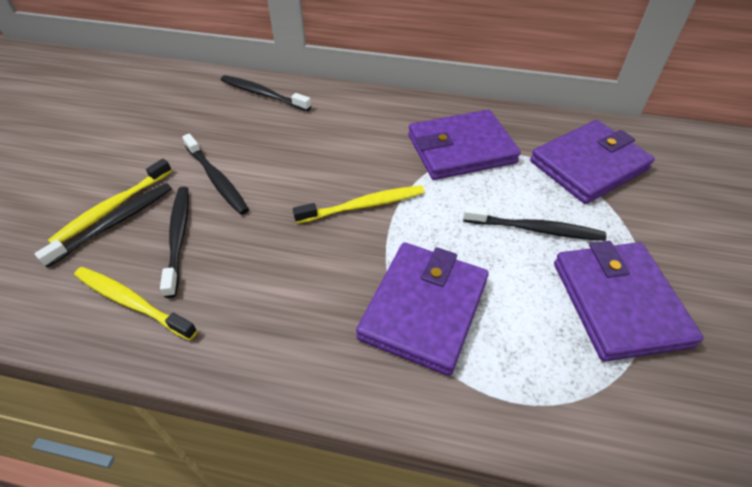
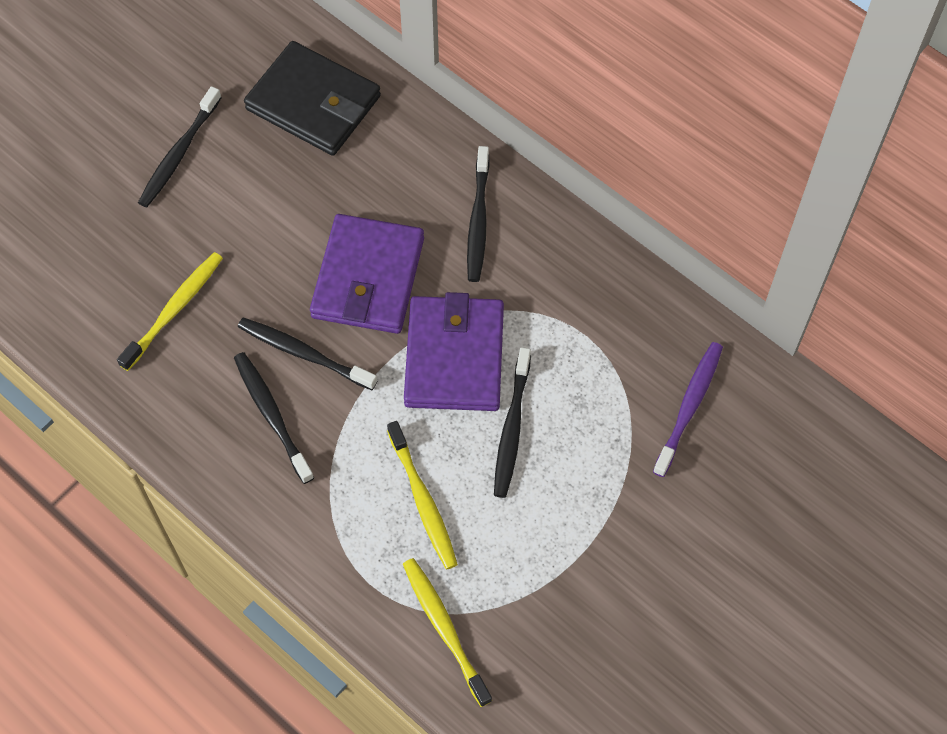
black wallet: 0 -> 1
purple toothbrush: 0 -> 1
purple wallet: 4 -> 2

